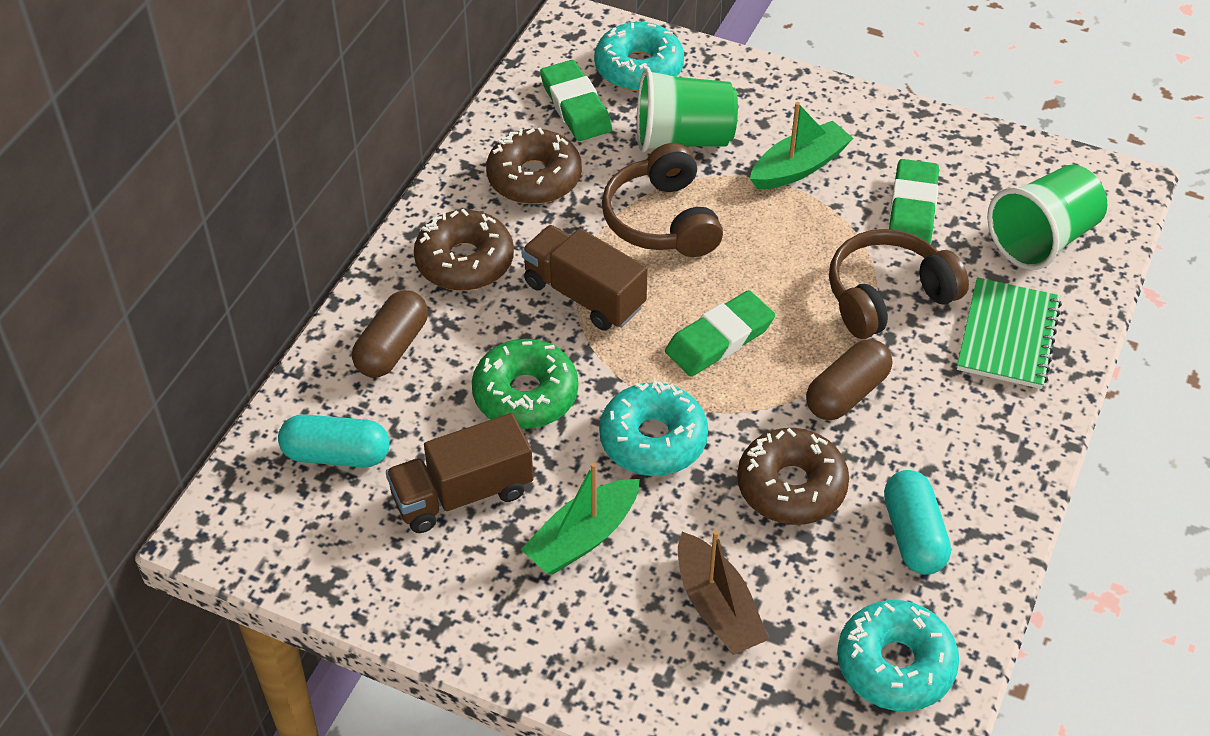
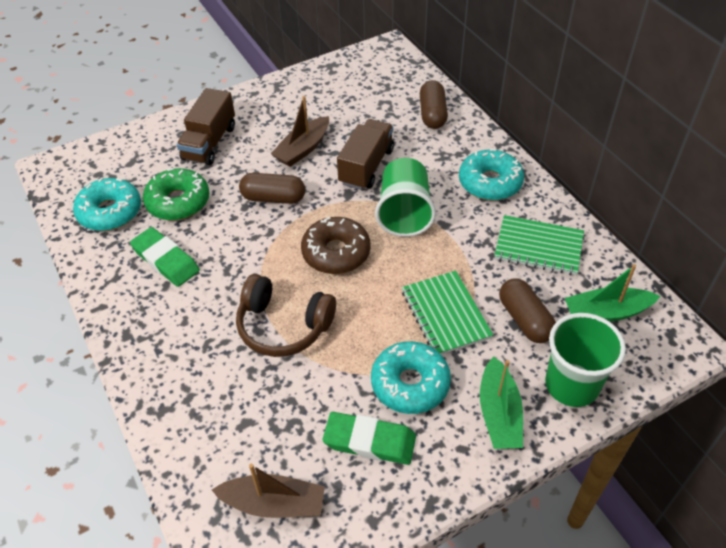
brown boat: 1 -> 2
brown capsule: 2 -> 3
brown donut: 3 -> 1
brown headphones: 2 -> 1
green eraser: 3 -> 2
green notebook: 1 -> 2
turquoise capsule: 2 -> 0

